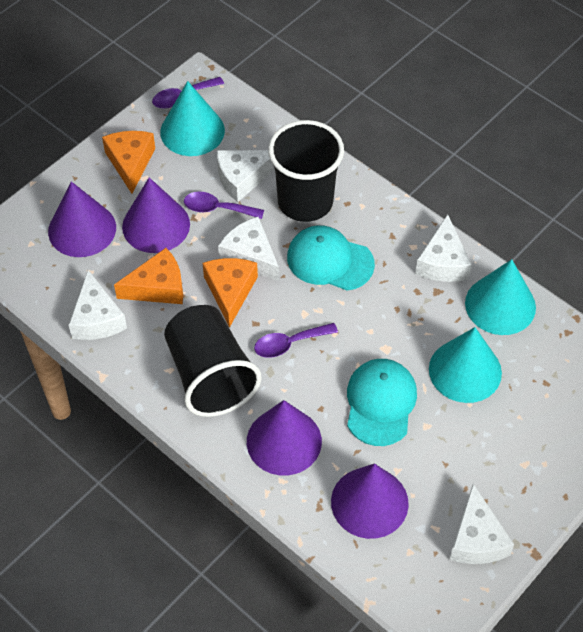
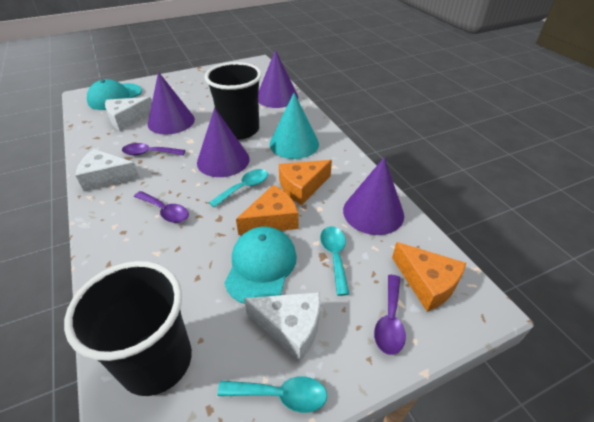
turquoise cone: 3 -> 1
turquoise spoon: 0 -> 3
white cheese: 5 -> 3

